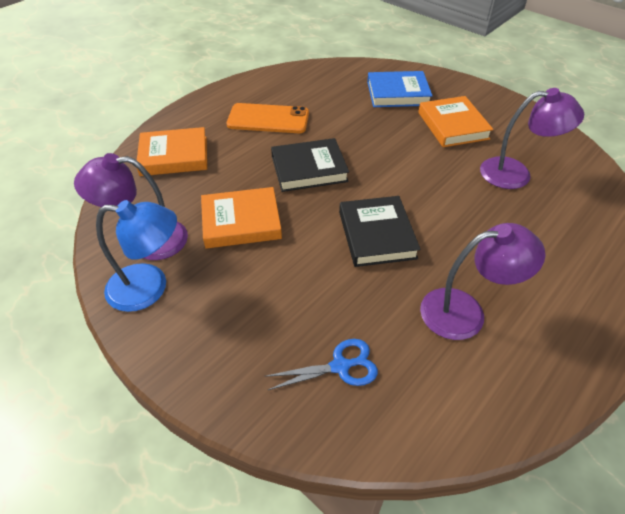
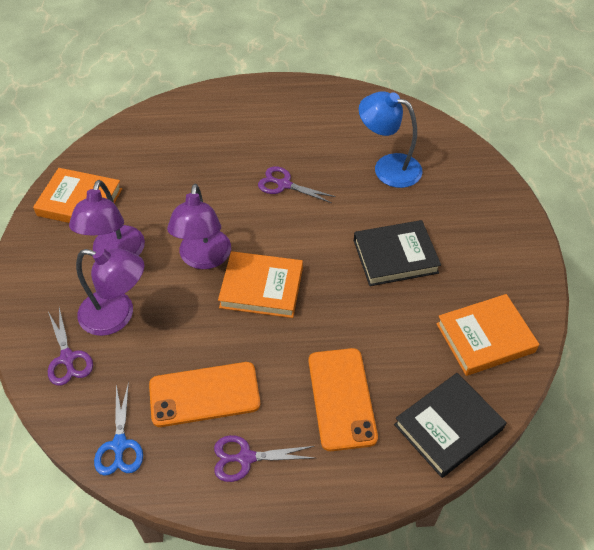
blue book: 1 -> 0
orange phone: 1 -> 2
purple scissors: 0 -> 3

